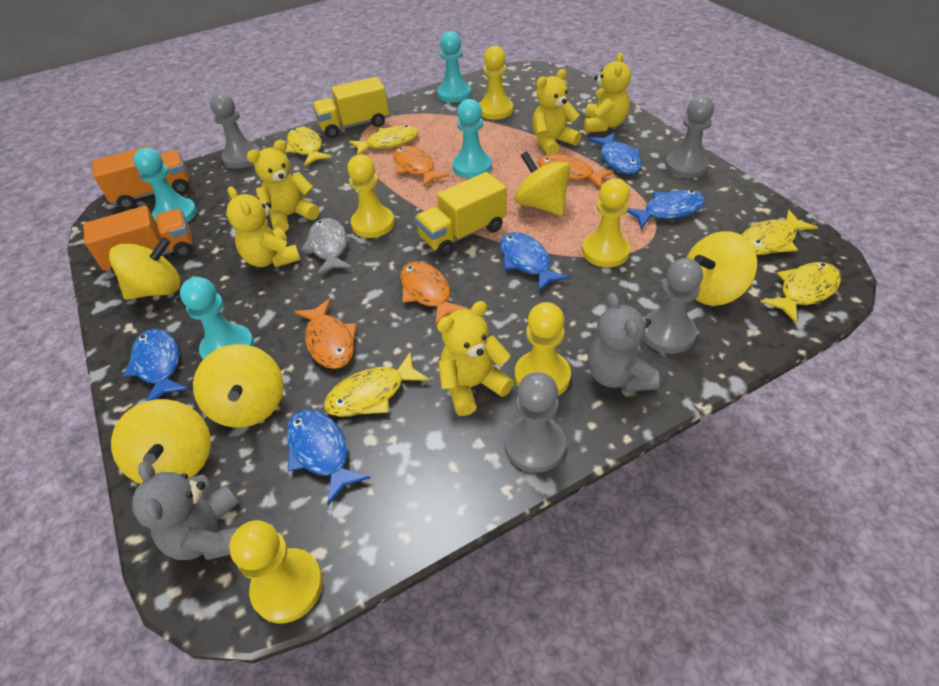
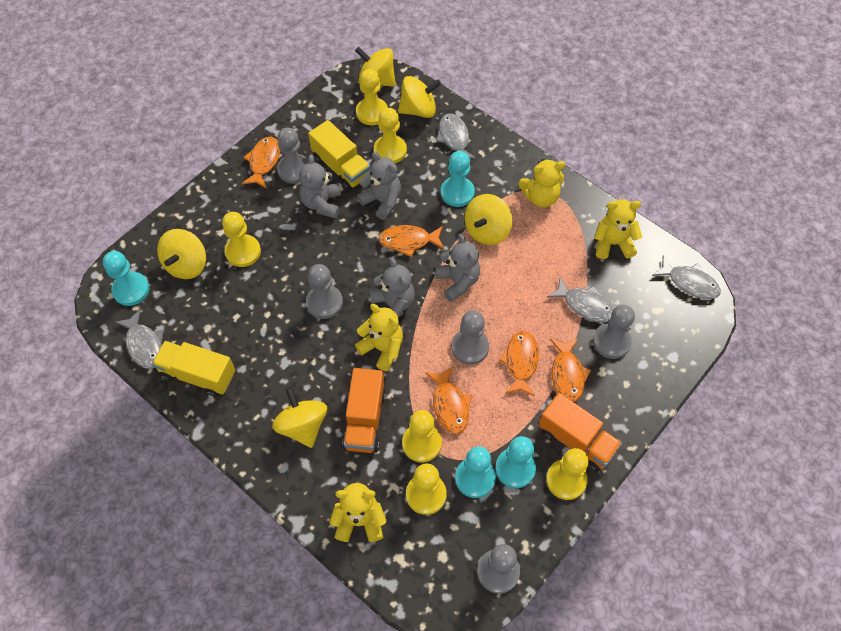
blue fish: 5 -> 0
grey fish: 1 -> 4
grey pawn: 4 -> 5
grey teddy bear: 2 -> 4
orange fish: 4 -> 5
yellow fish: 5 -> 0
yellow pawn: 5 -> 6
yellow teddy bear: 5 -> 4

